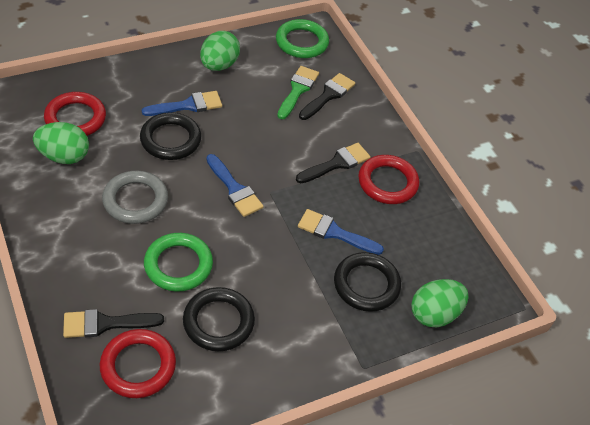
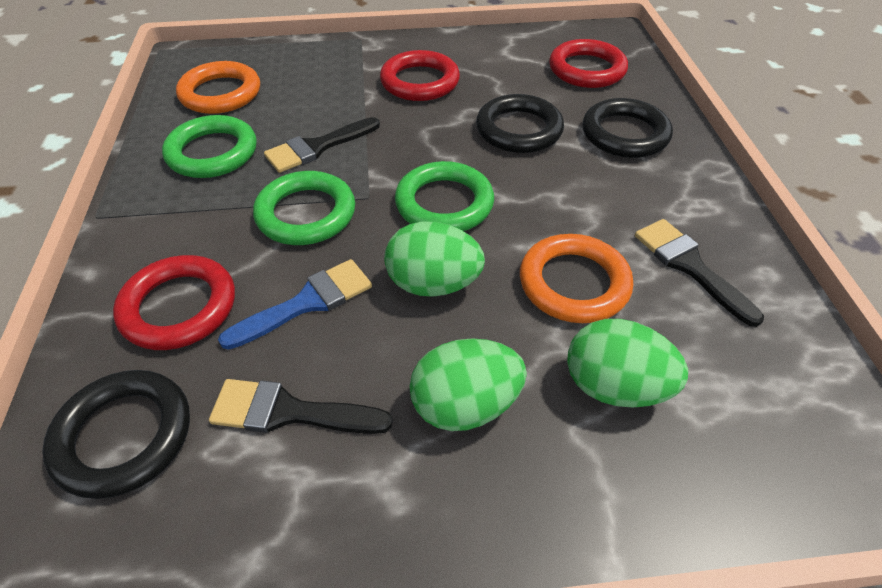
blue brush: 3 -> 1
green brush: 1 -> 0
green ring: 2 -> 3
grey ring: 1 -> 0
orange ring: 0 -> 2

